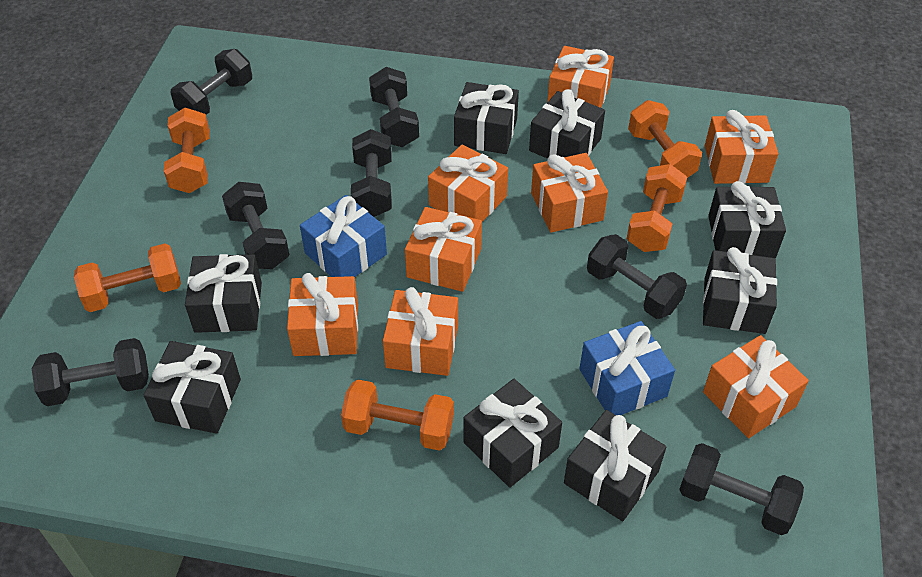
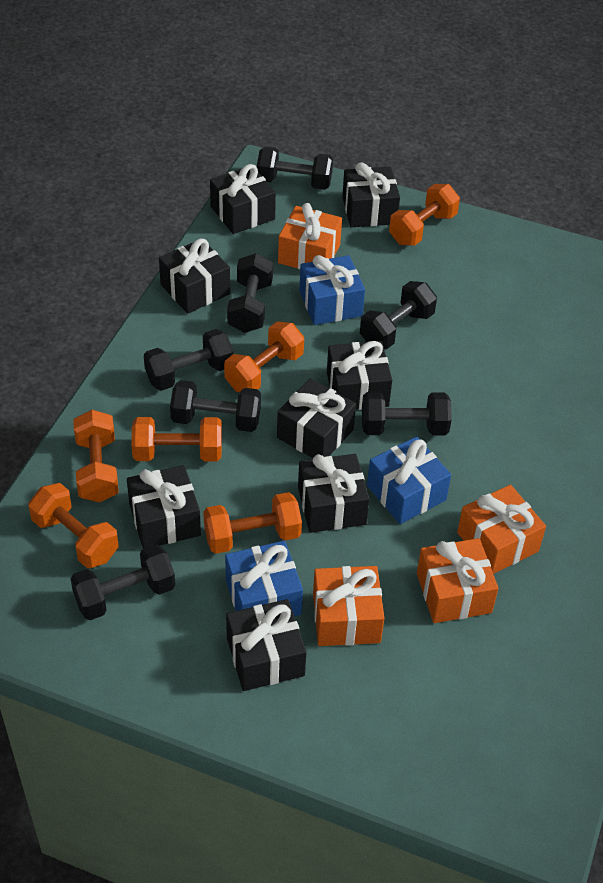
blue gift: 2 -> 3
orange dumbbell: 5 -> 6
orange gift: 8 -> 4

